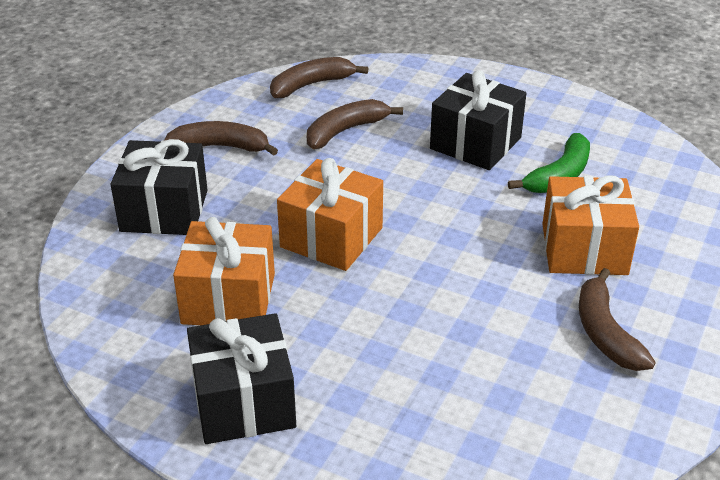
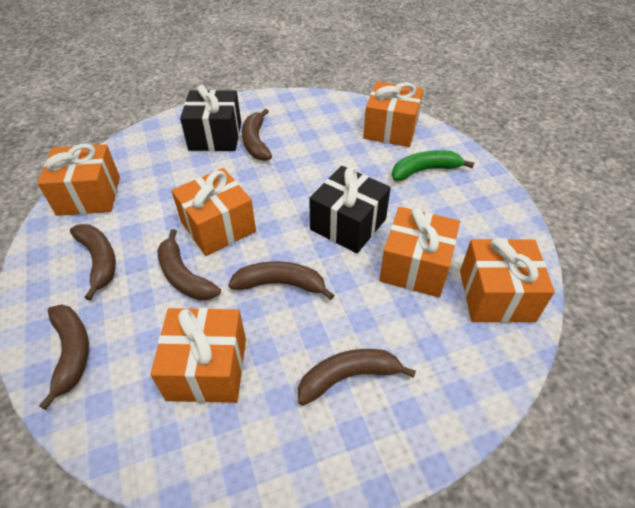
black gift: 3 -> 2
brown banana: 4 -> 6
orange gift: 3 -> 6

